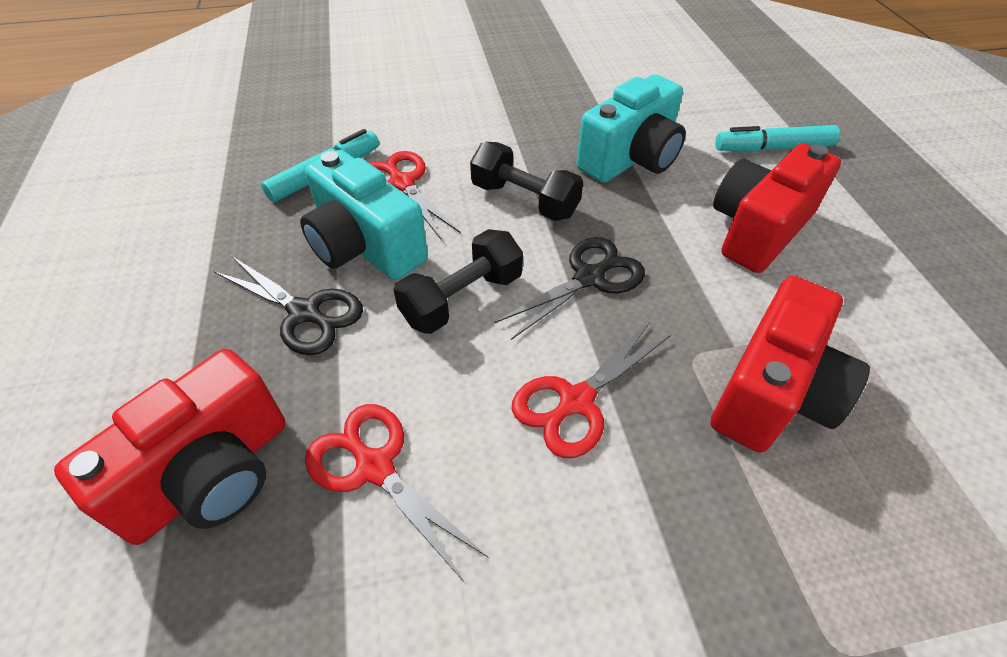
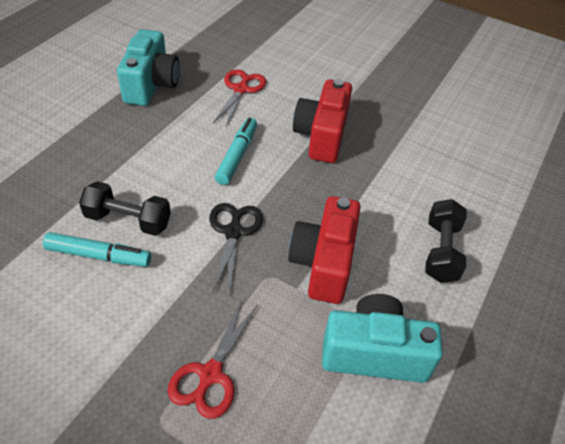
black scissors: 2 -> 1
red camera: 3 -> 2
red scissors: 3 -> 2

